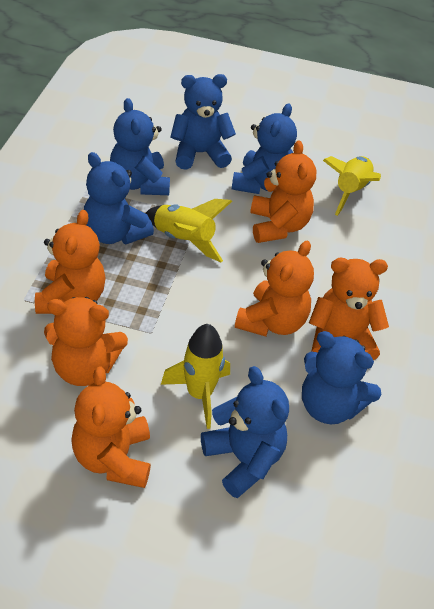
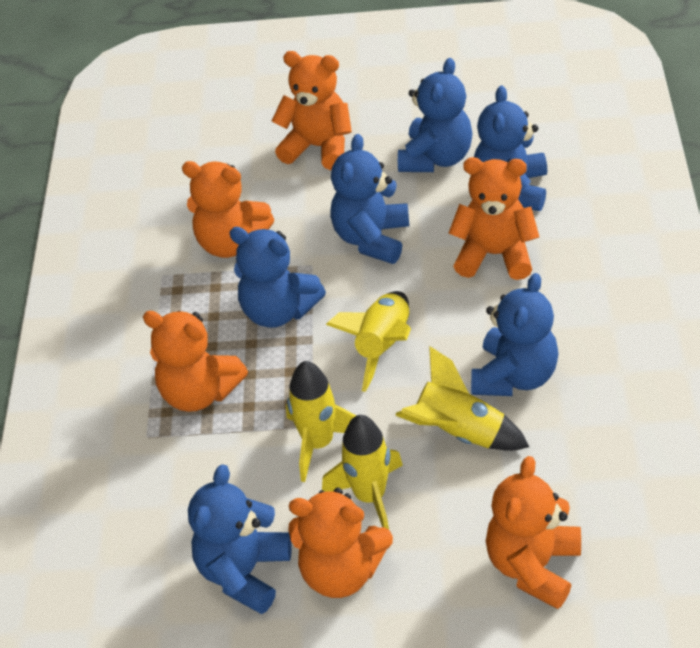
yellow rocket: 3 -> 4

